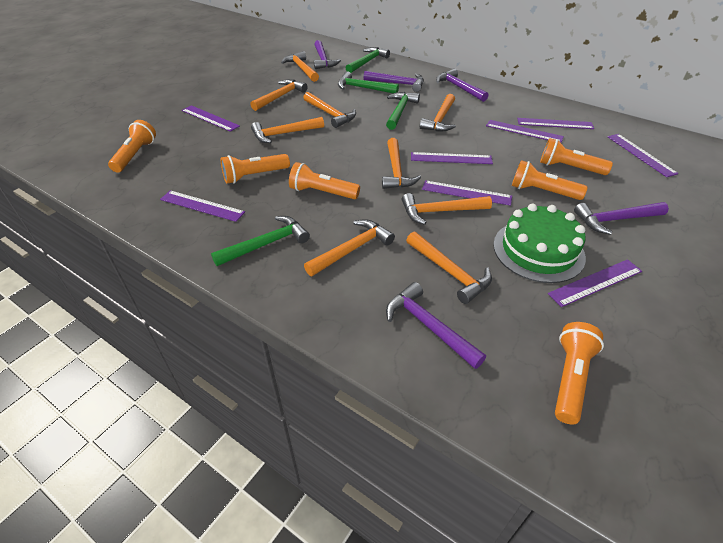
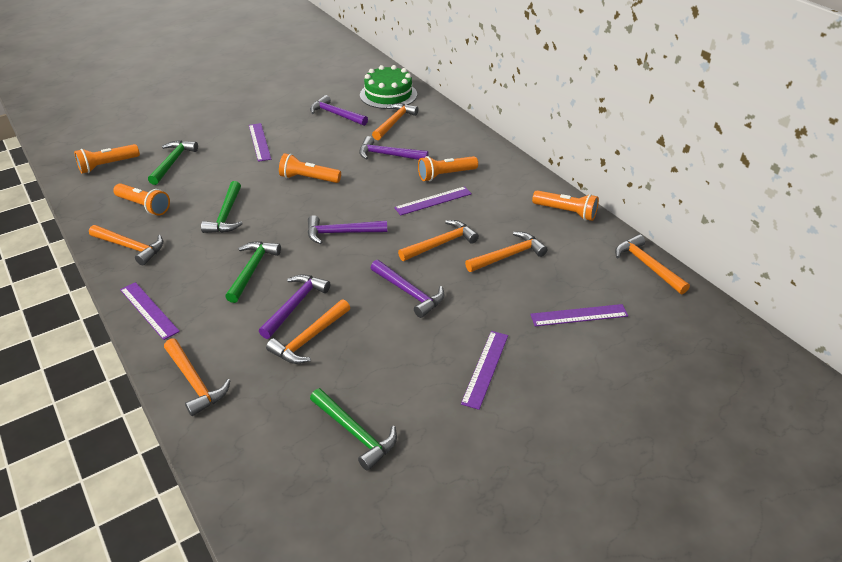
orange flashlight: 6 -> 5
orange hammer: 9 -> 7
purple ruler: 8 -> 5

